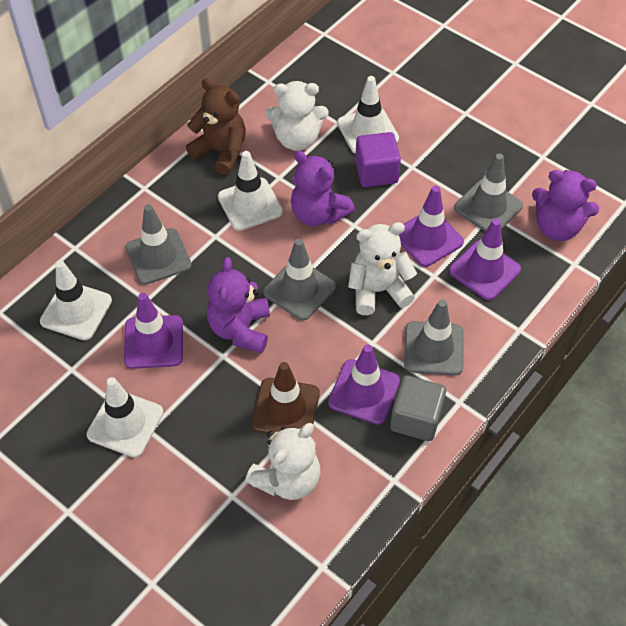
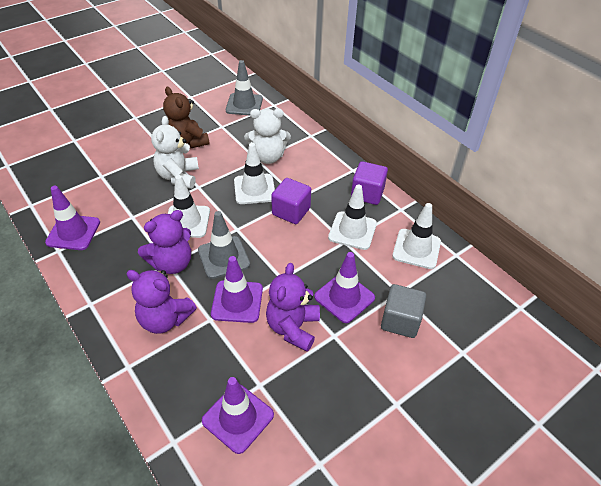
brown traffic cone: 1 -> 0
grey traffic cone: 4 -> 2
purple cube: 1 -> 2
white teddy bear: 3 -> 2

